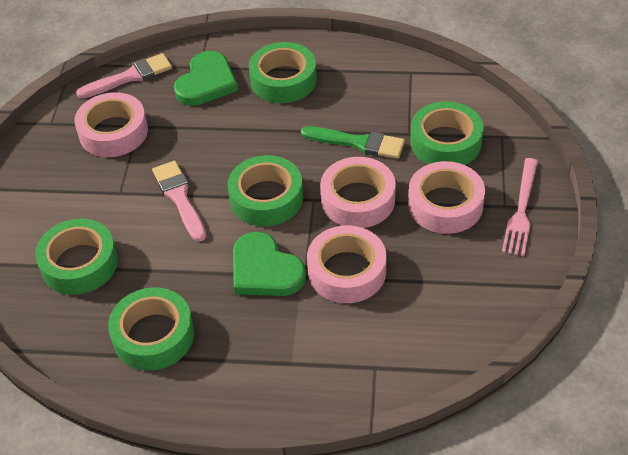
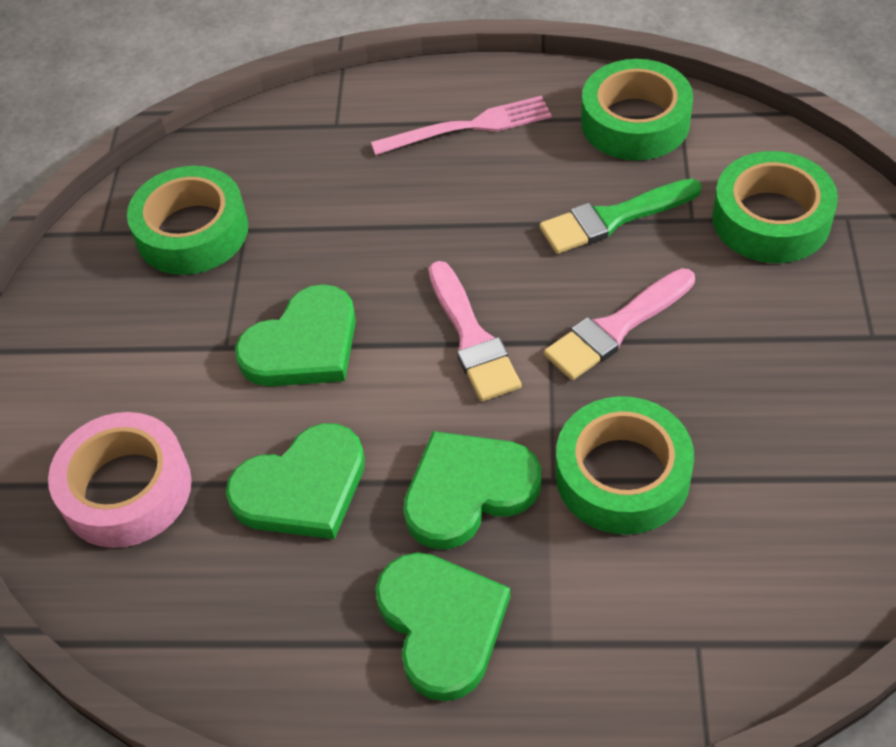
green heart: 2 -> 4
green tape: 5 -> 4
pink tape: 4 -> 1

